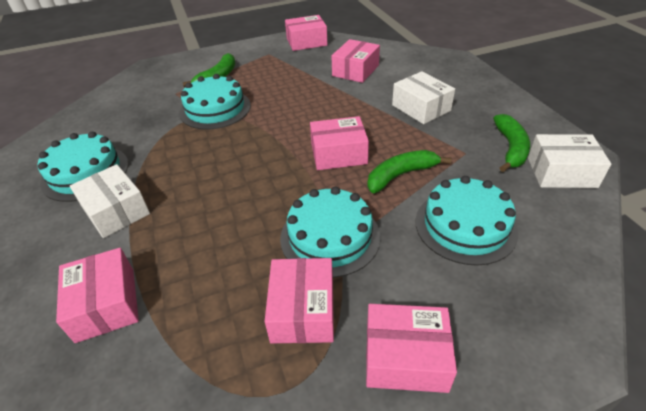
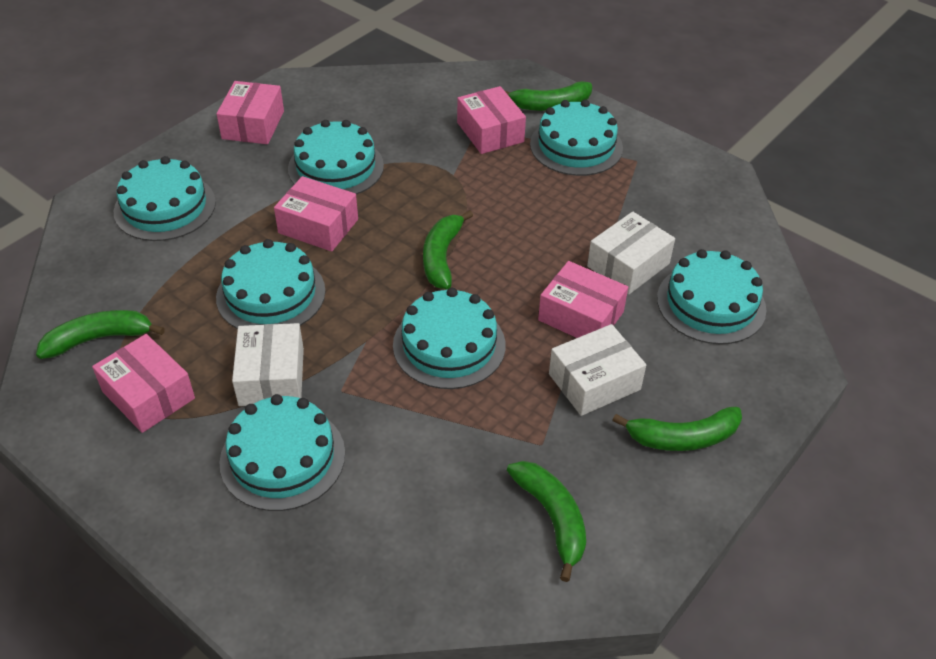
green banana: 3 -> 5
pink box: 6 -> 5
turquoise cake: 4 -> 7

